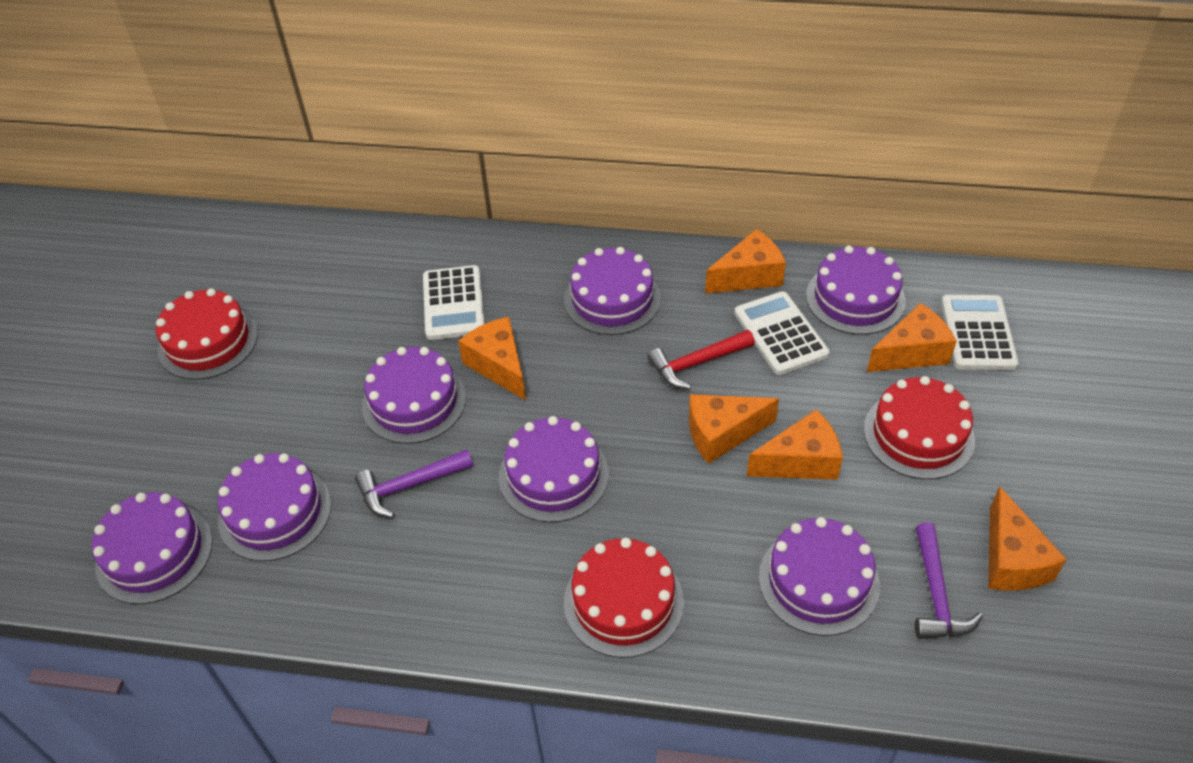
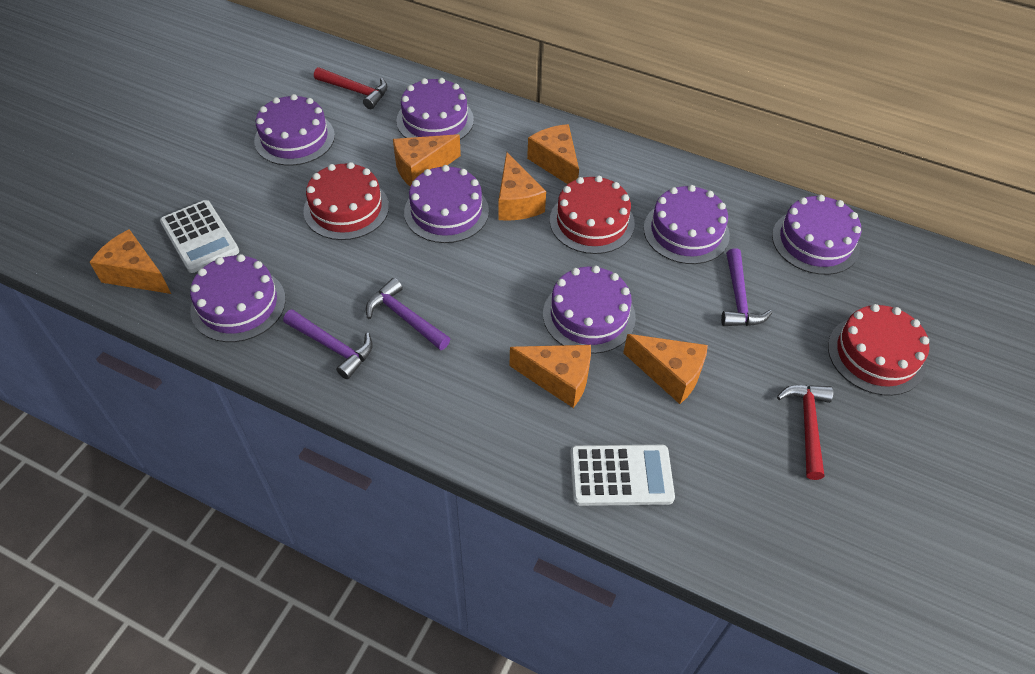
purple hammer: 2 -> 3
red hammer: 1 -> 2
white calculator: 3 -> 2

